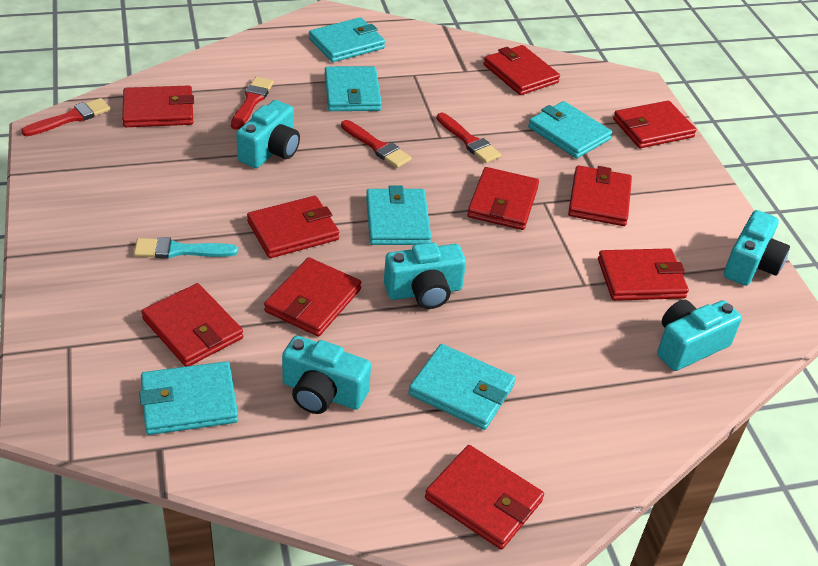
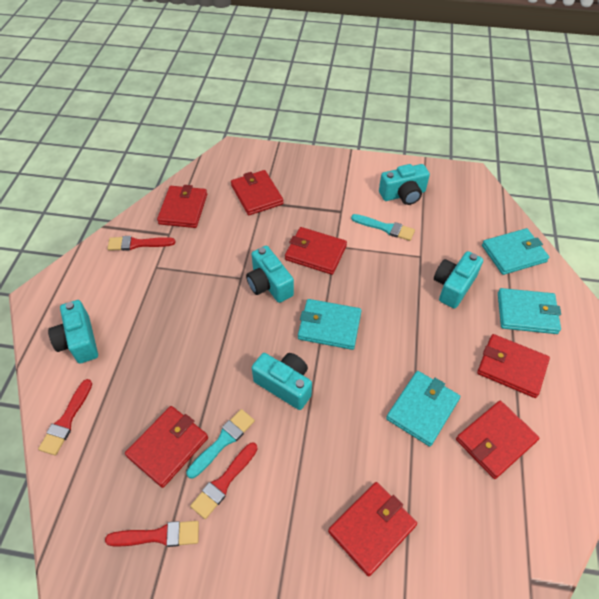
red wallet: 10 -> 7
turquoise brush: 1 -> 2
turquoise wallet: 6 -> 4

